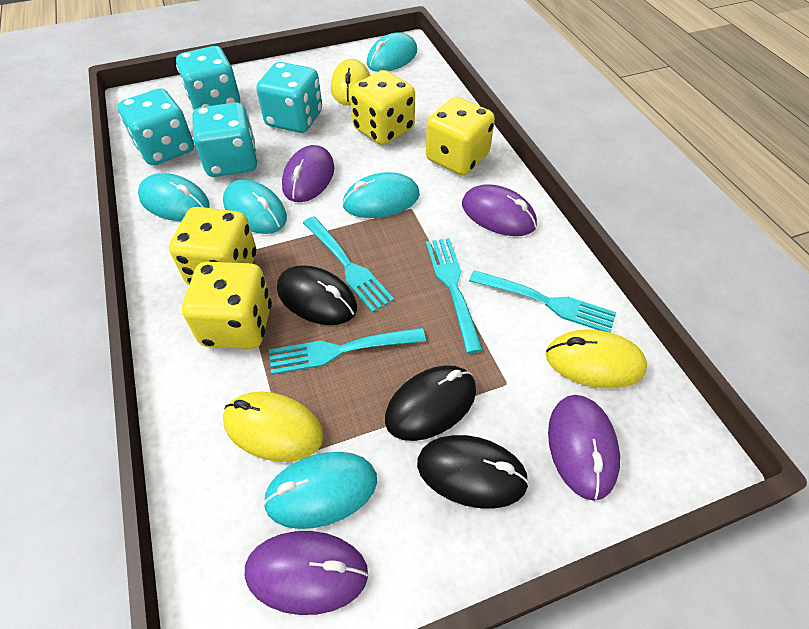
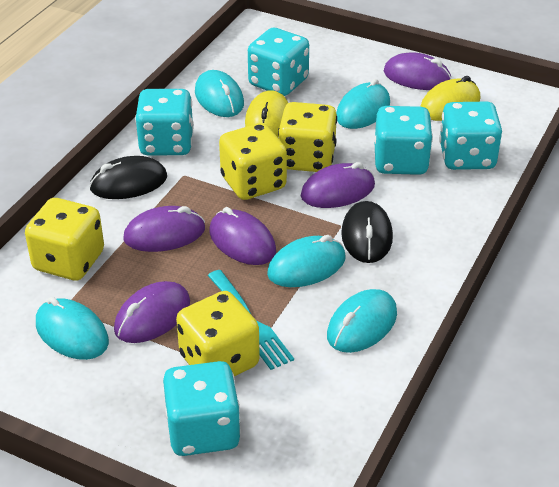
black mouse: 3 -> 2
purple mouse: 4 -> 5
turquoise dice: 4 -> 5
turquoise fork: 4 -> 1
yellow mouse: 3 -> 2

